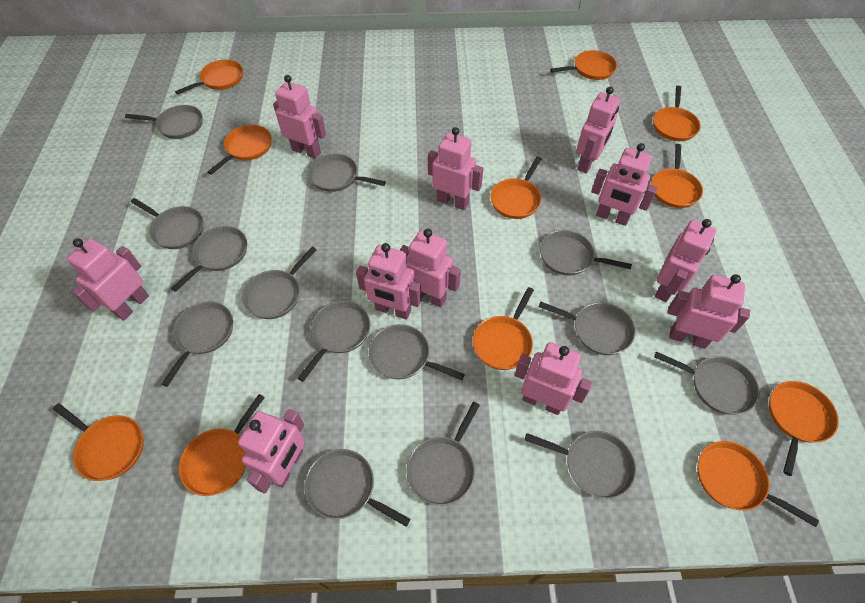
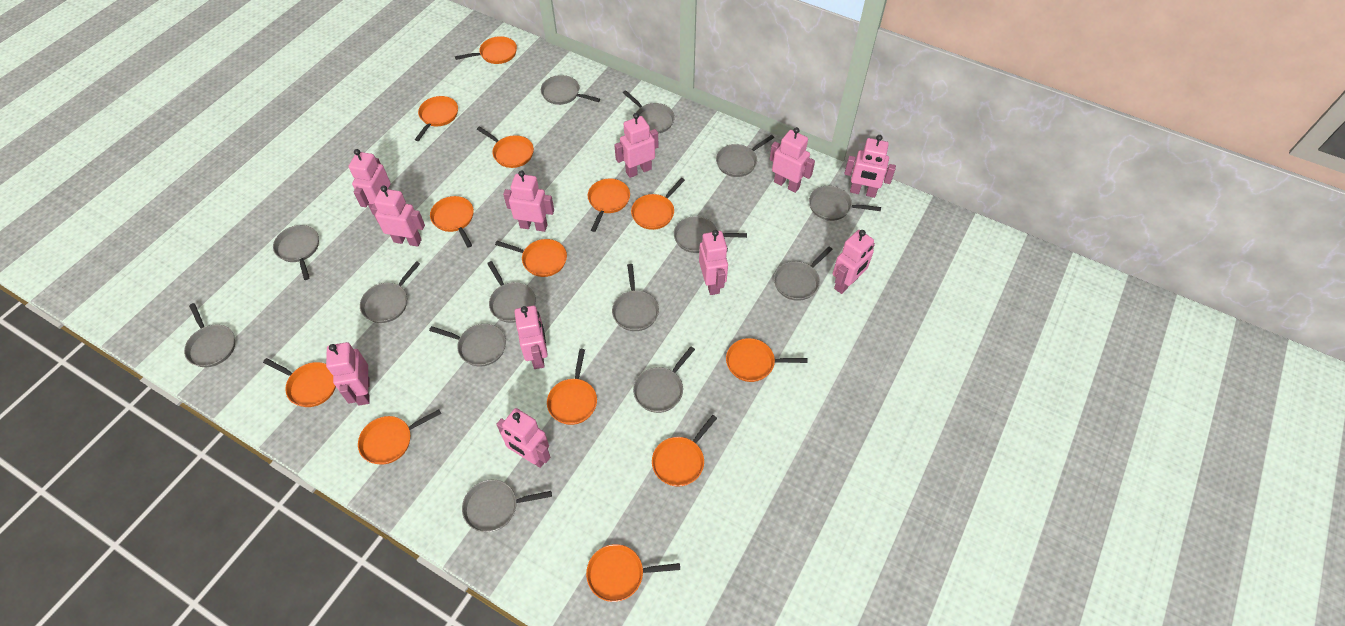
orange pan: 11 -> 13

